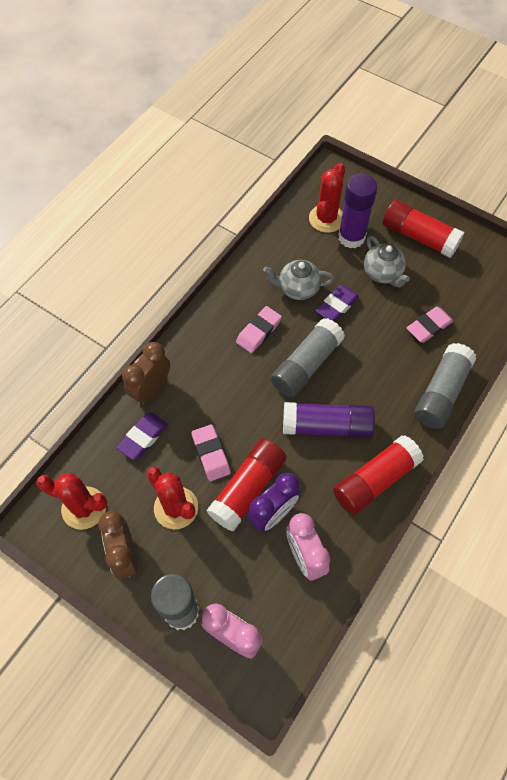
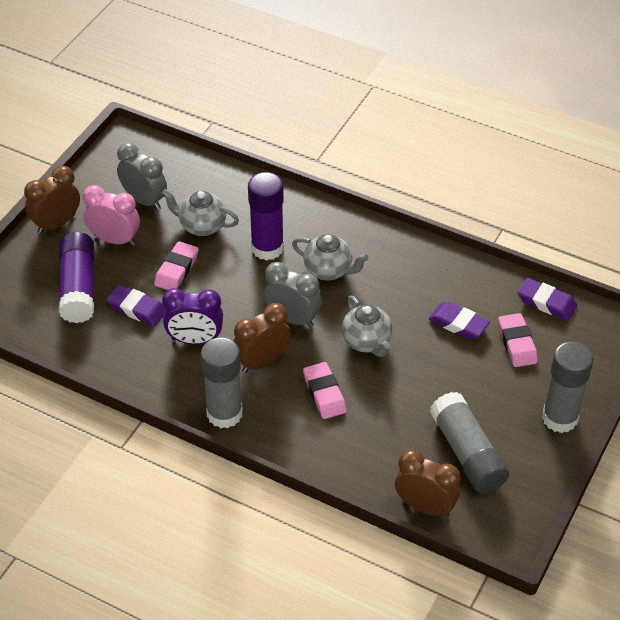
brown clock: 2 -> 3
grey clock: 0 -> 2
grey teapot: 2 -> 3
pink clock: 2 -> 1
purple eraser: 2 -> 3
red cactus: 3 -> 0
red glue stick: 3 -> 0

